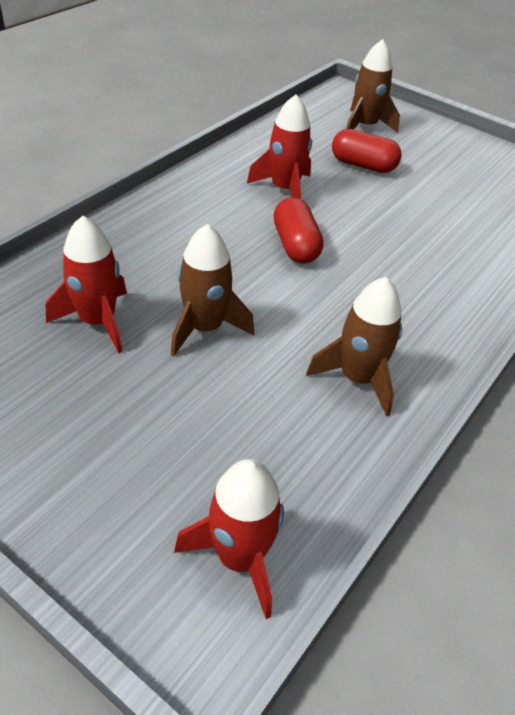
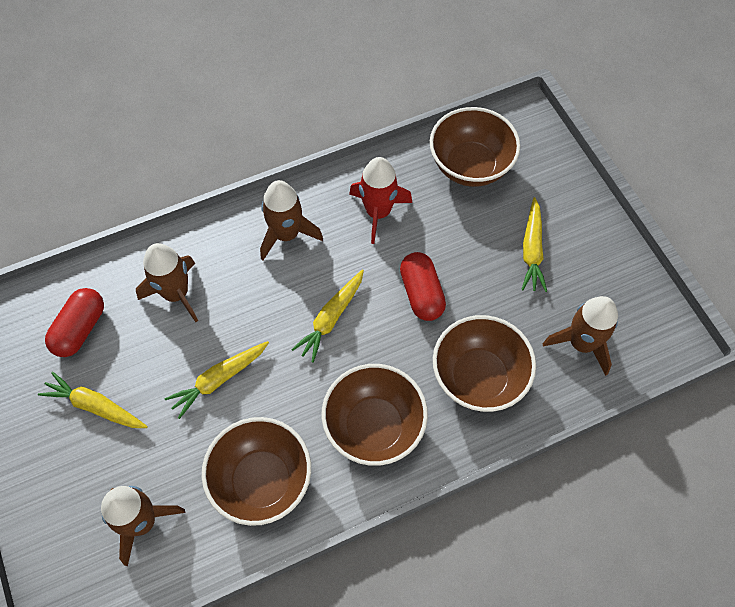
brown bowl: 0 -> 4
brown rocket: 3 -> 4
red rocket: 3 -> 1
yellow carrot: 0 -> 4

